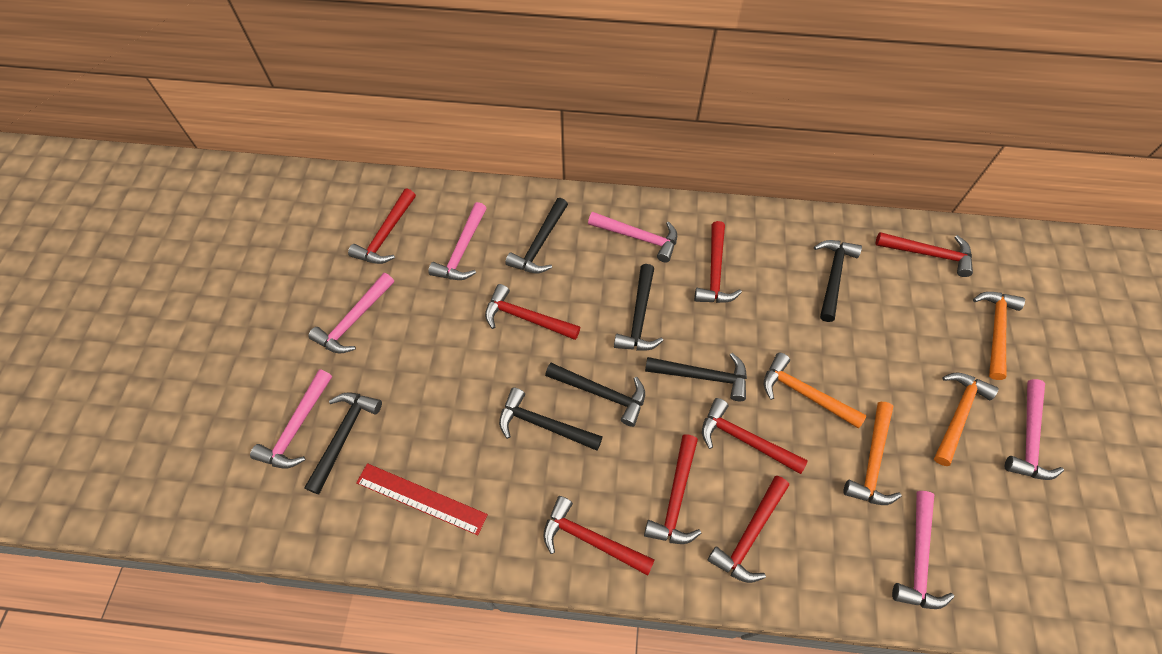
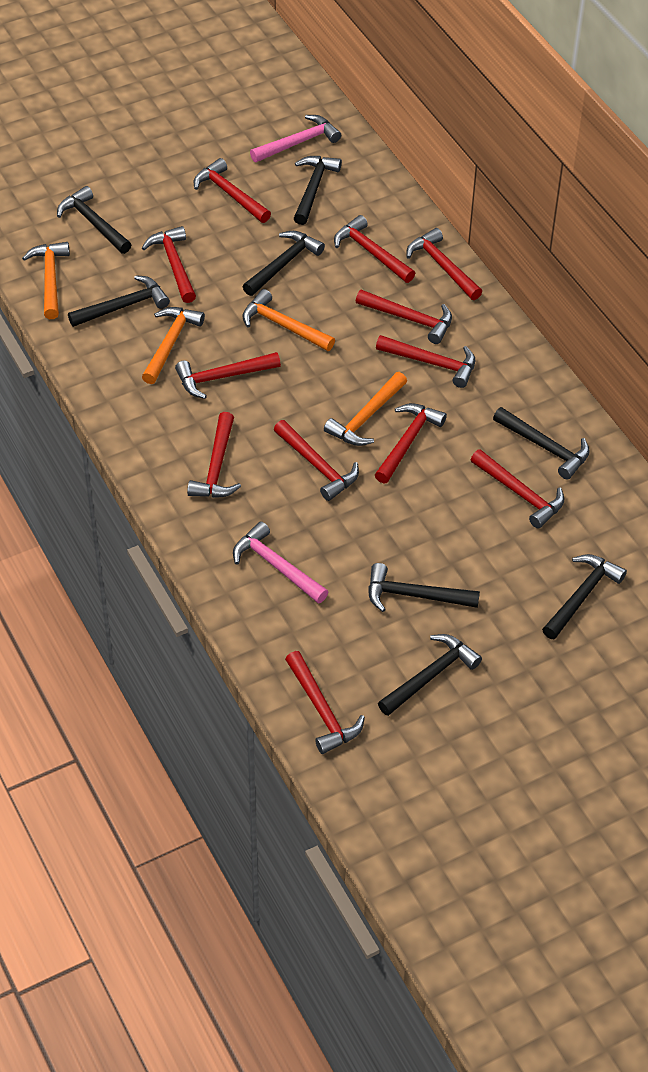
black hammer: 7 -> 8
pink hammer: 6 -> 2
red hammer: 8 -> 12
red ruler: 1 -> 0

